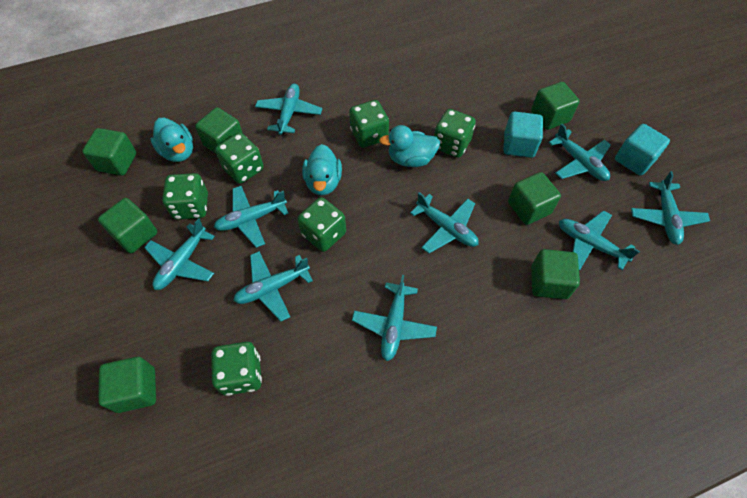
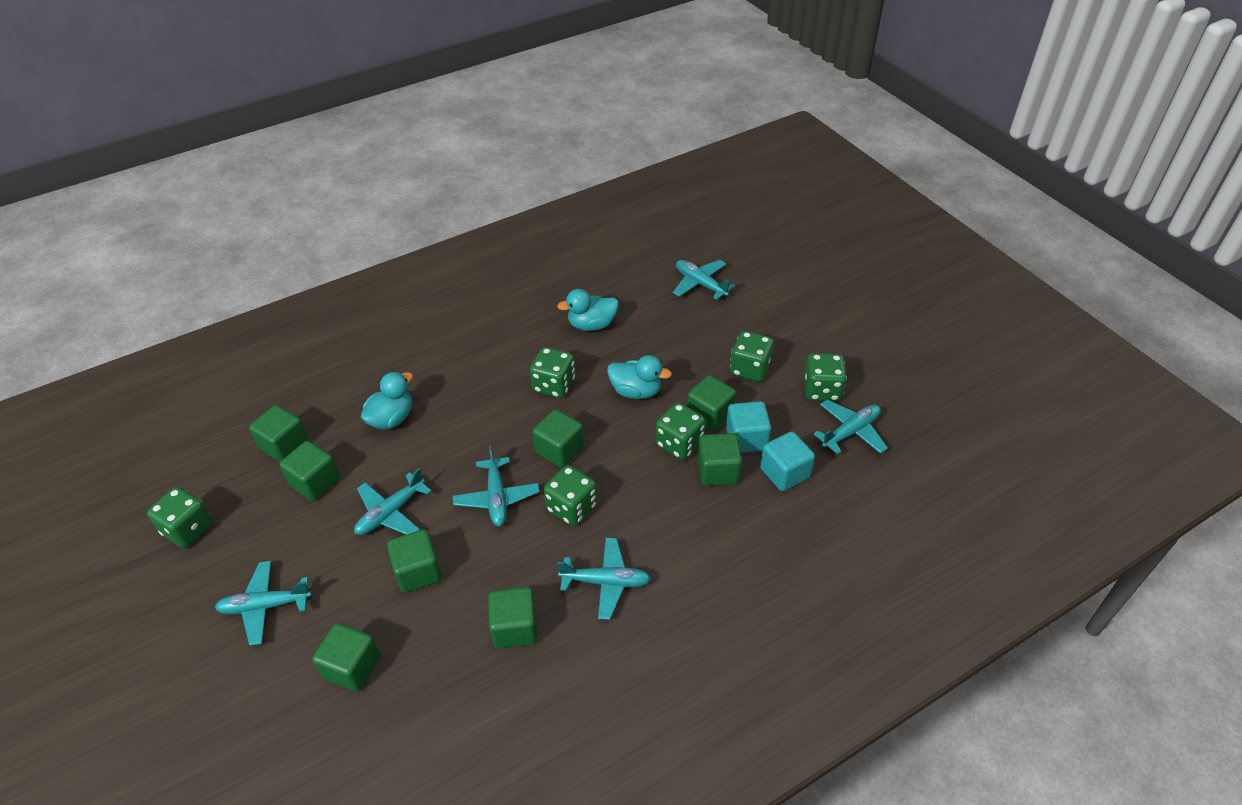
green cube: 7 -> 8
turquoise plane: 9 -> 6

